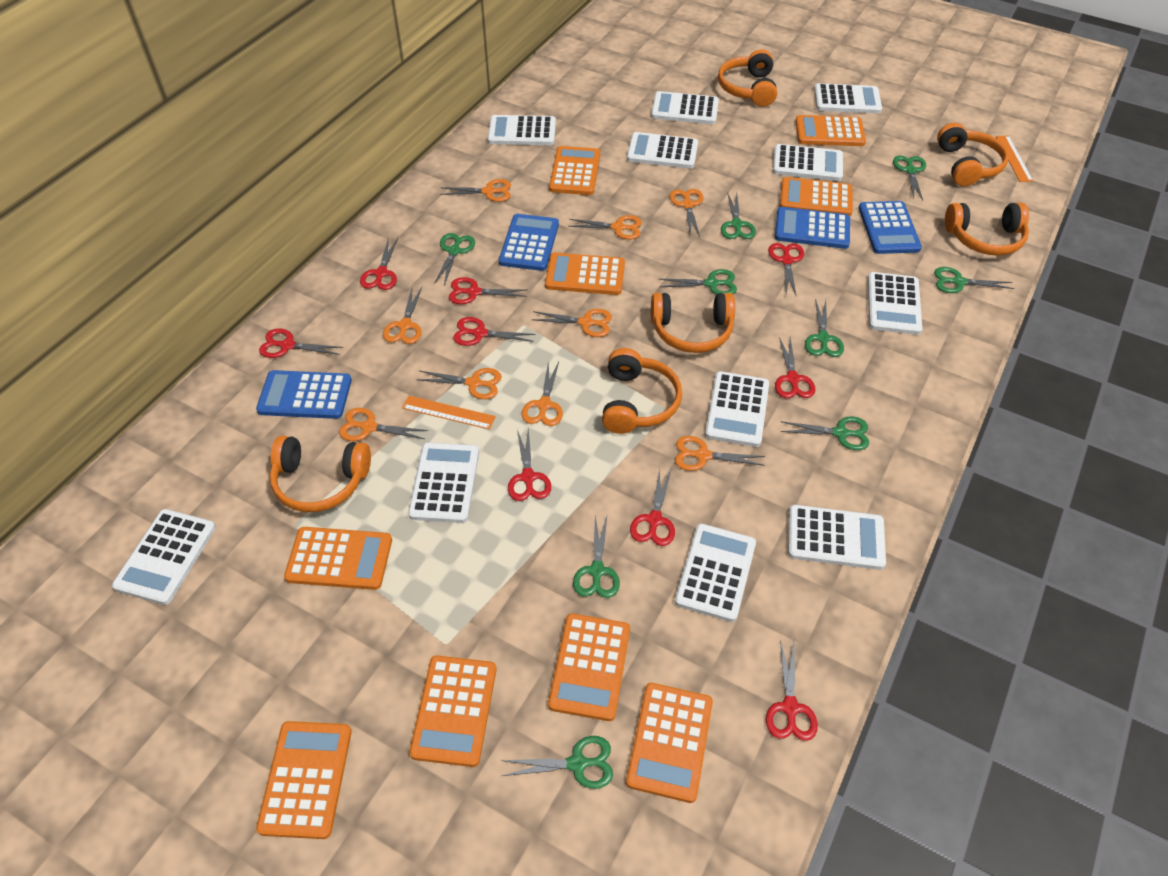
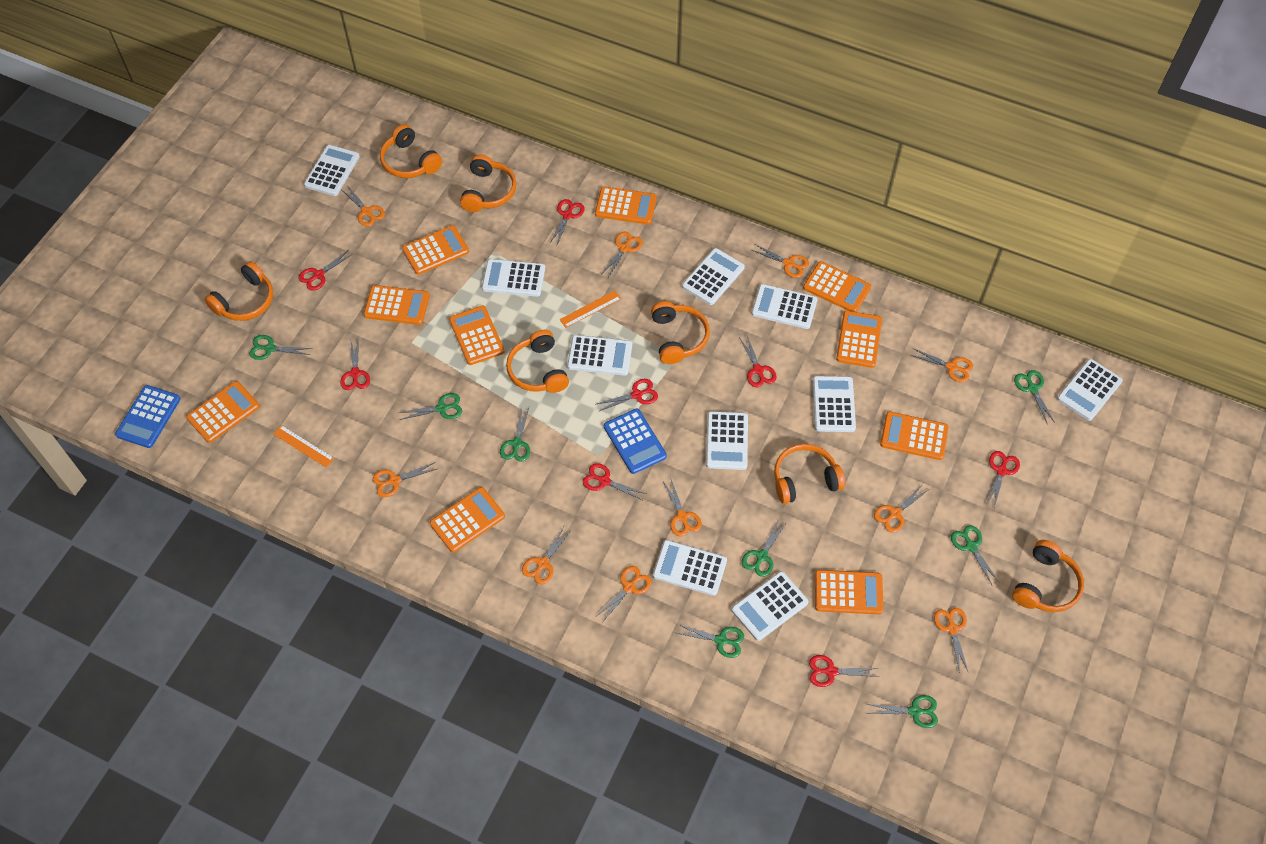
blue calculator: 4 -> 2
green scissors: 9 -> 8
orange calculator: 9 -> 10
orange headphones: 6 -> 7
orange scissors: 9 -> 10
red scissors: 9 -> 8
white calculator: 11 -> 10

